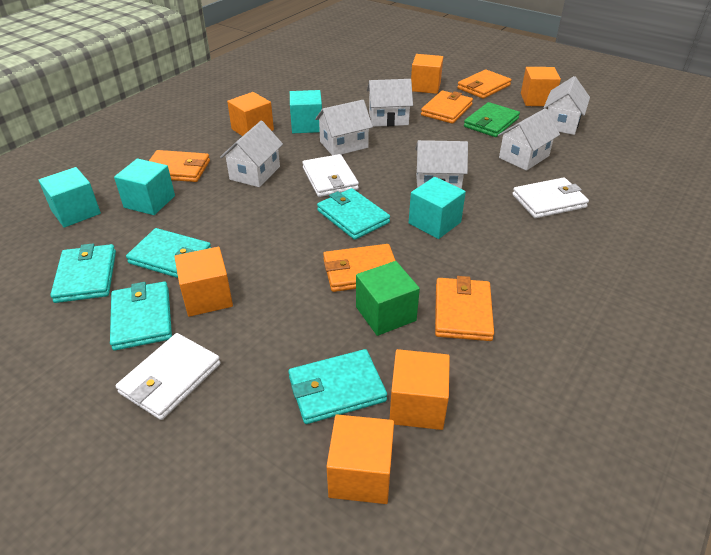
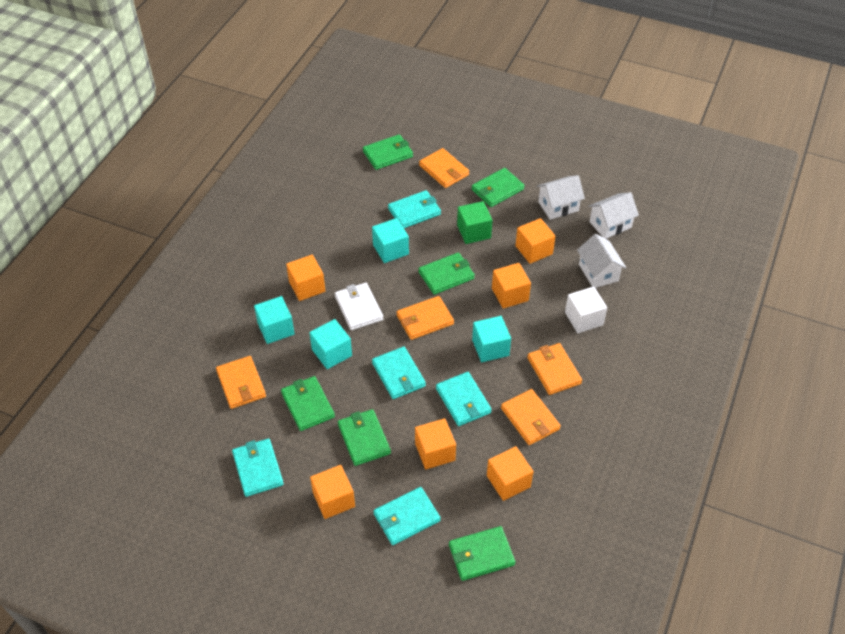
green wallet: 1 -> 6
white cube: 0 -> 1
white house: 6 -> 3
white wallet: 3 -> 1

